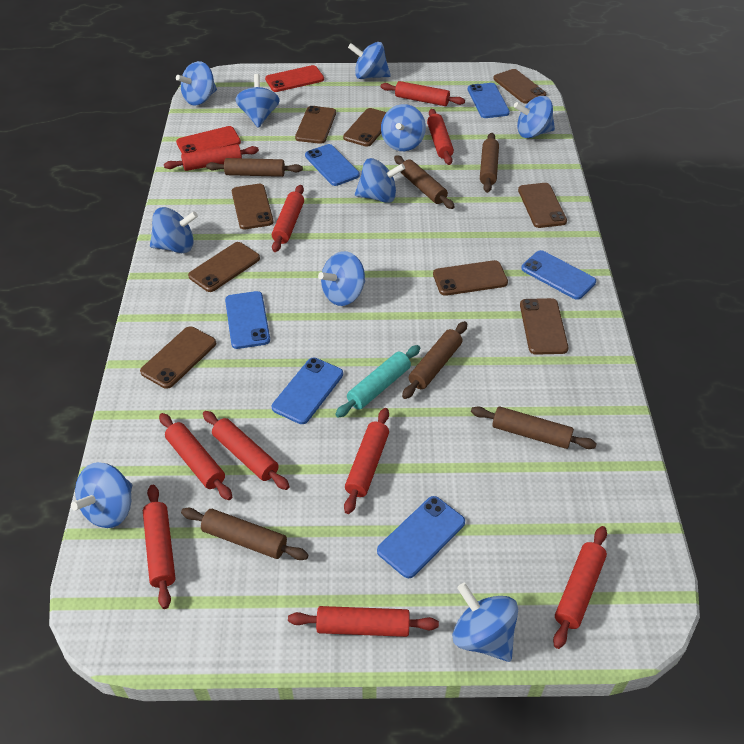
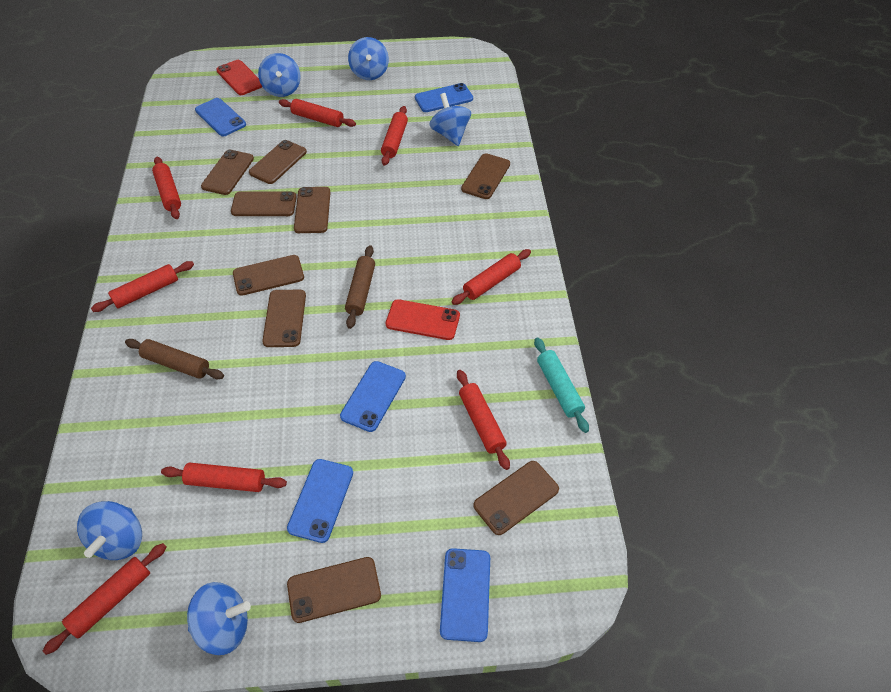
blue phone: 6 -> 5
blue spinning top: 10 -> 5
brown rolling pin: 6 -> 2
red rolling pin: 10 -> 8

